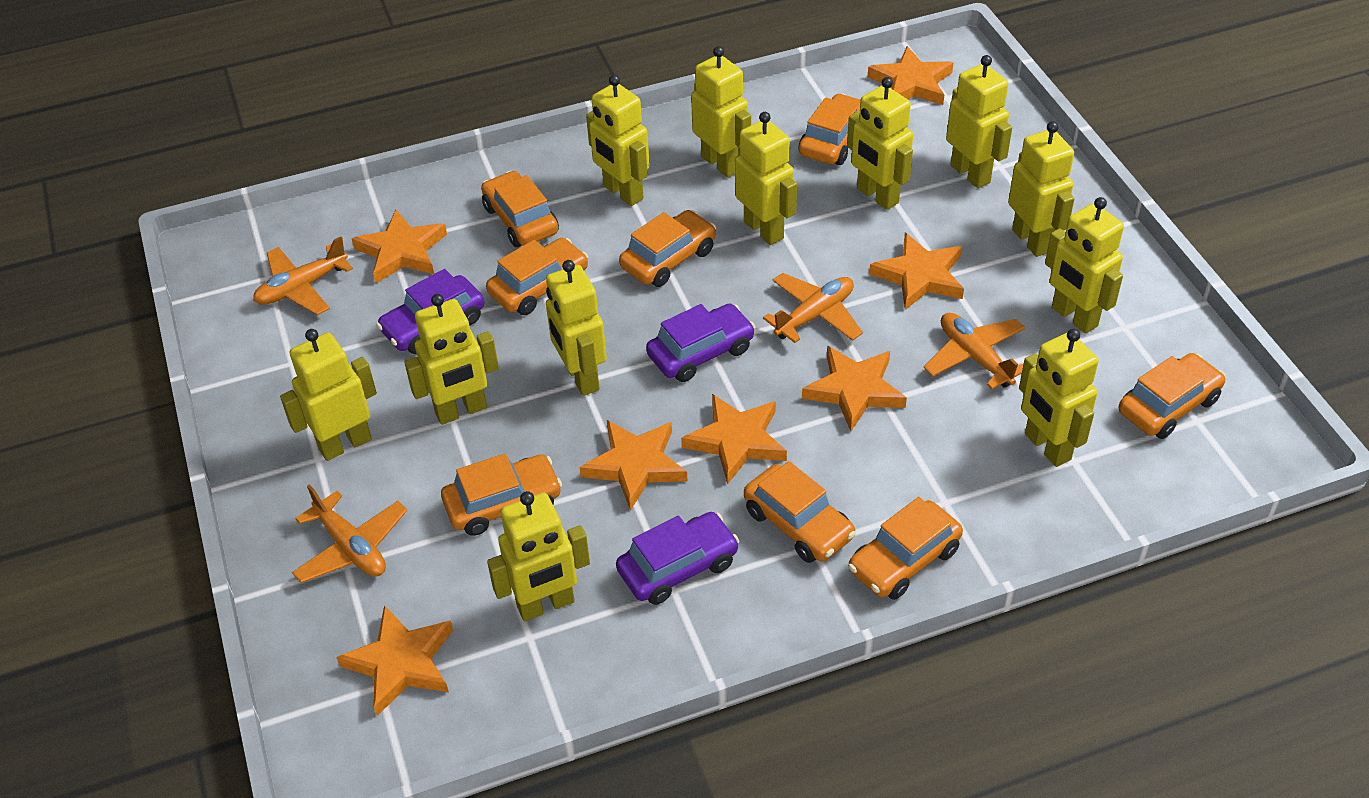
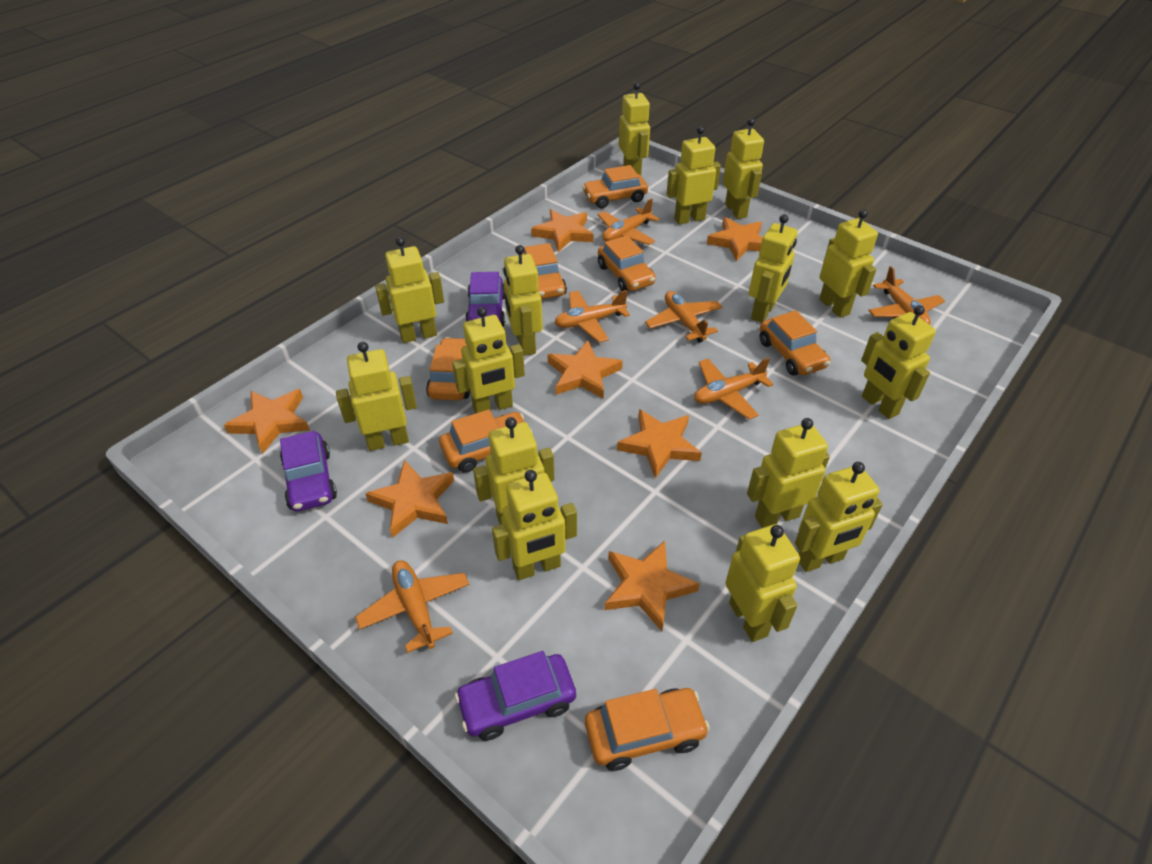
orange car: 8 -> 7
orange plane: 4 -> 6
yellow robot: 12 -> 15

